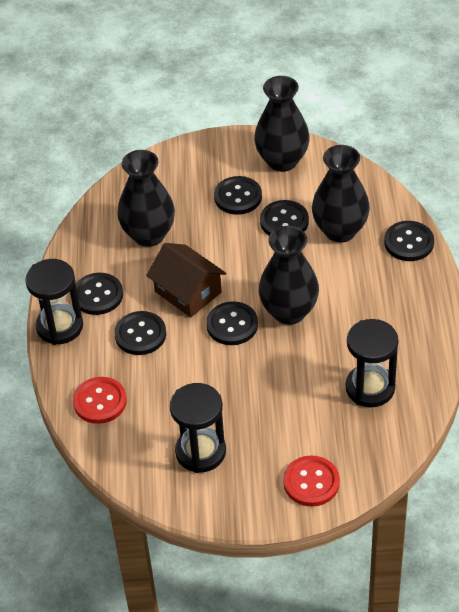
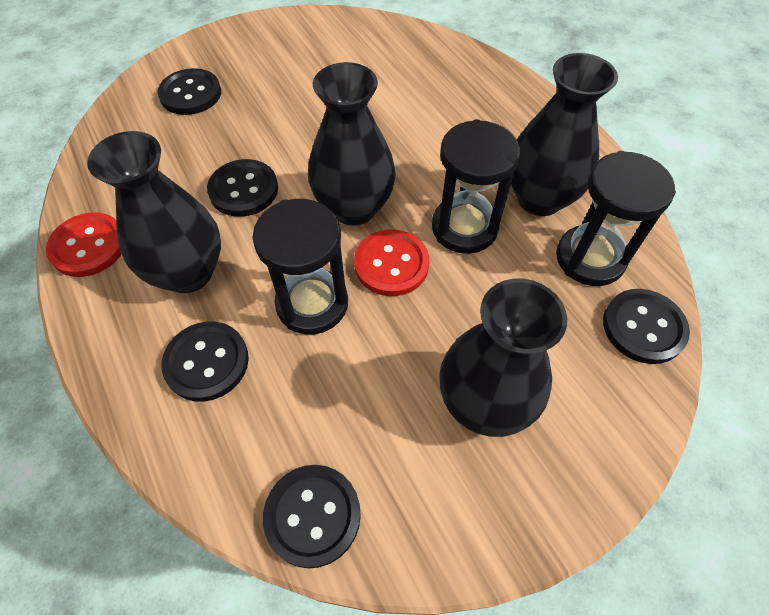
black button: 6 -> 5
brown house: 1 -> 0

